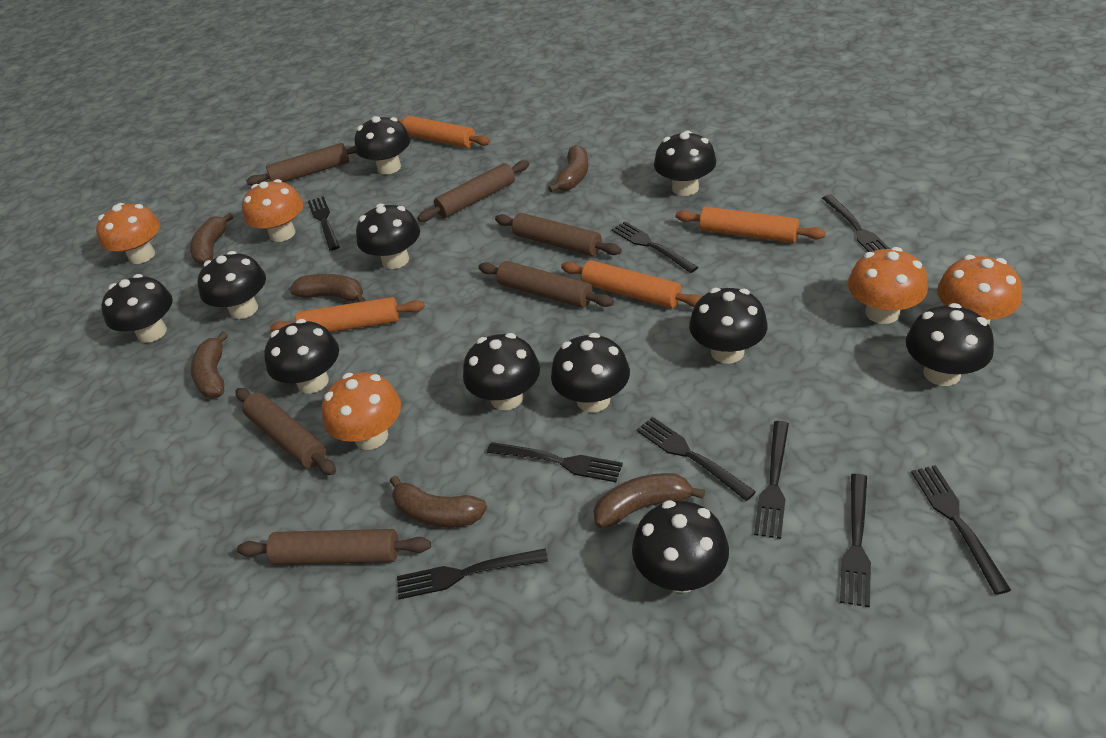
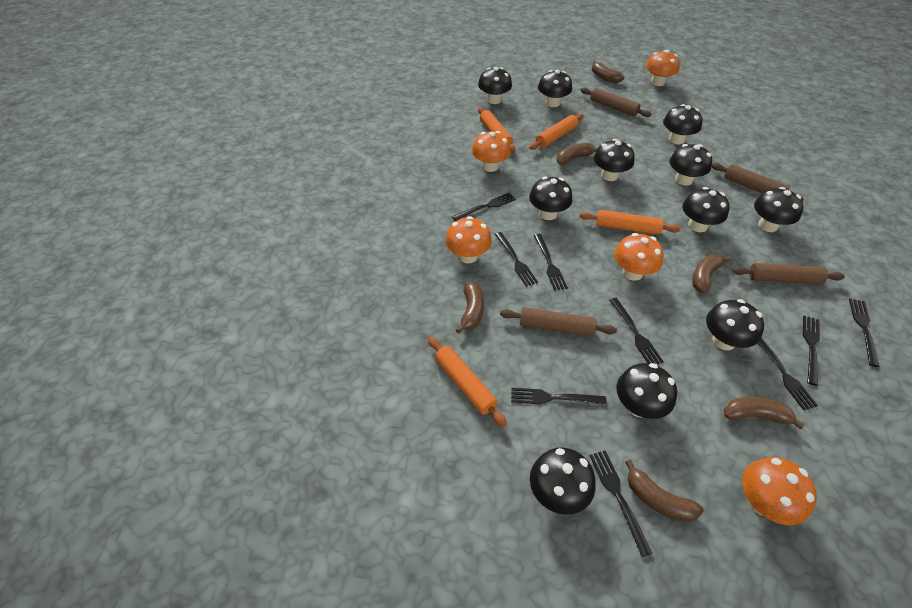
brown rolling pin: 6 -> 4

